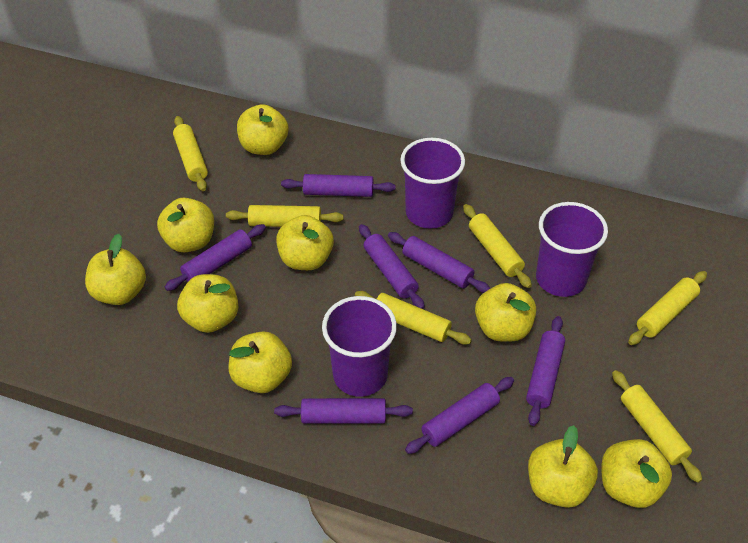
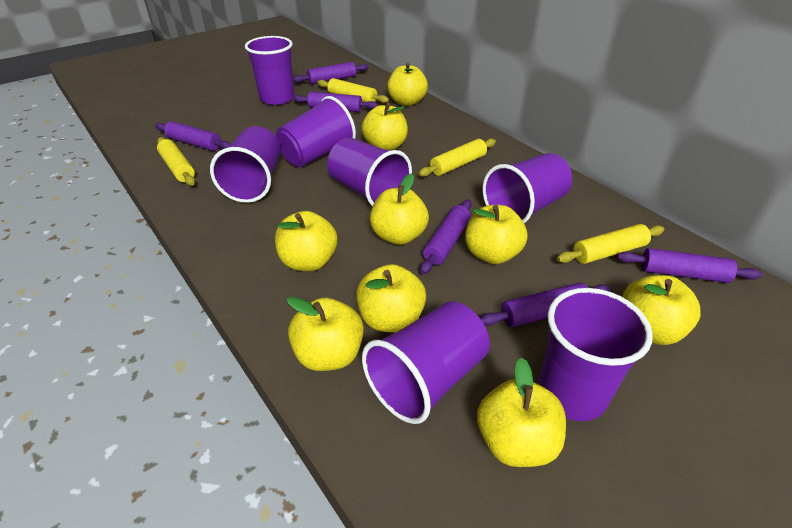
purple cup: 3 -> 7
purple rolling pin: 7 -> 6
yellow rolling pin: 6 -> 4

